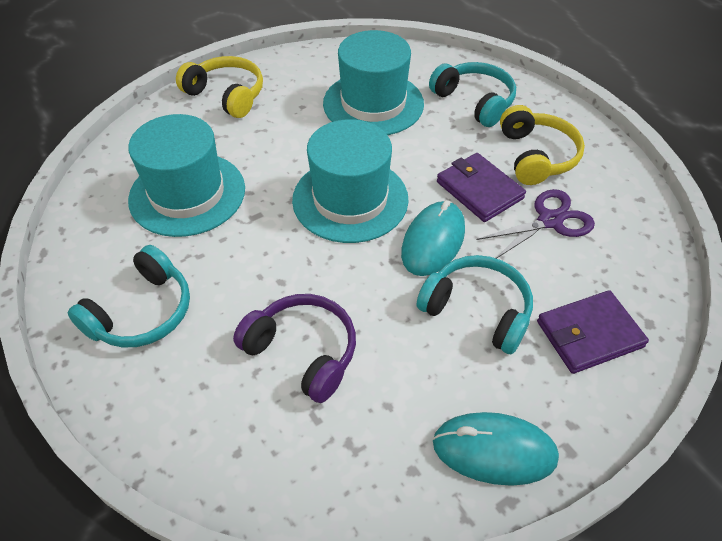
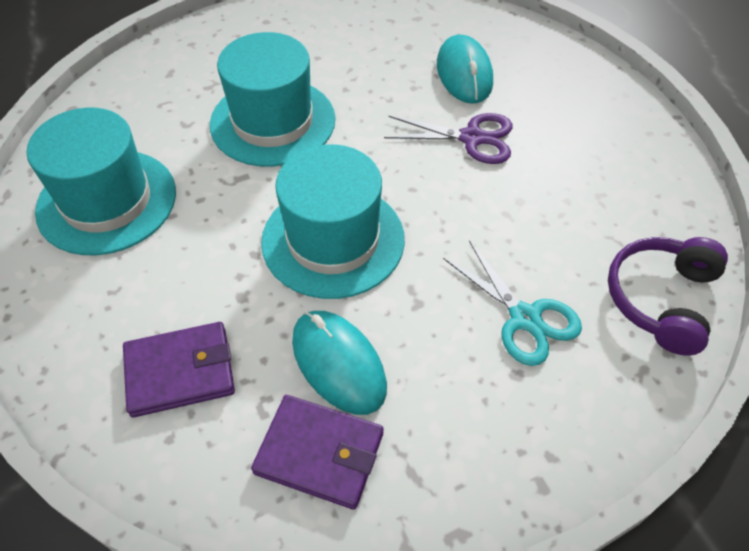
turquoise headphones: 3 -> 0
turquoise scissors: 0 -> 1
yellow headphones: 2 -> 0

